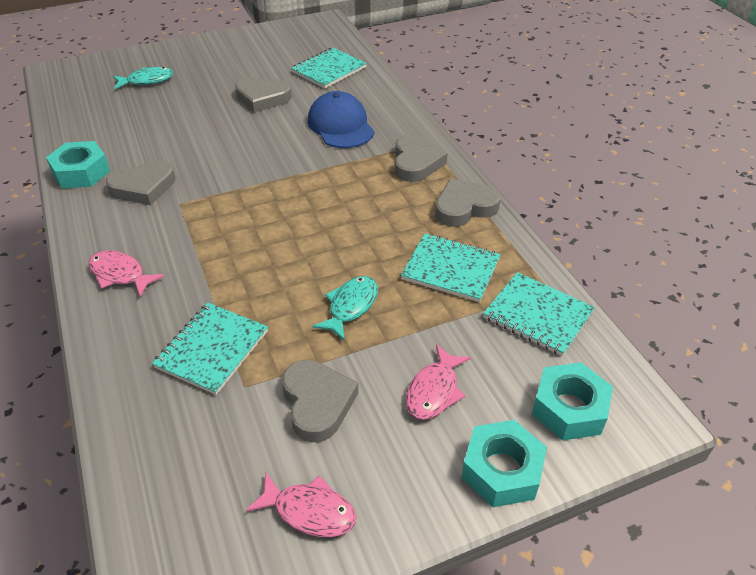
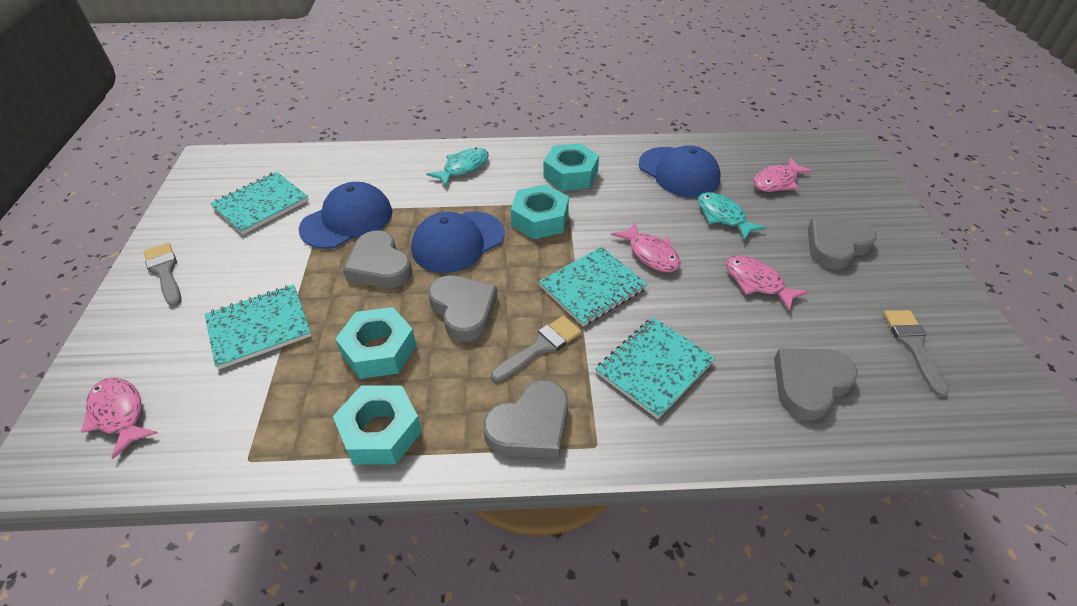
blue cap: 1 -> 3
grey brush: 0 -> 3
pink fish: 3 -> 4
turquoise nut: 3 -> 4

